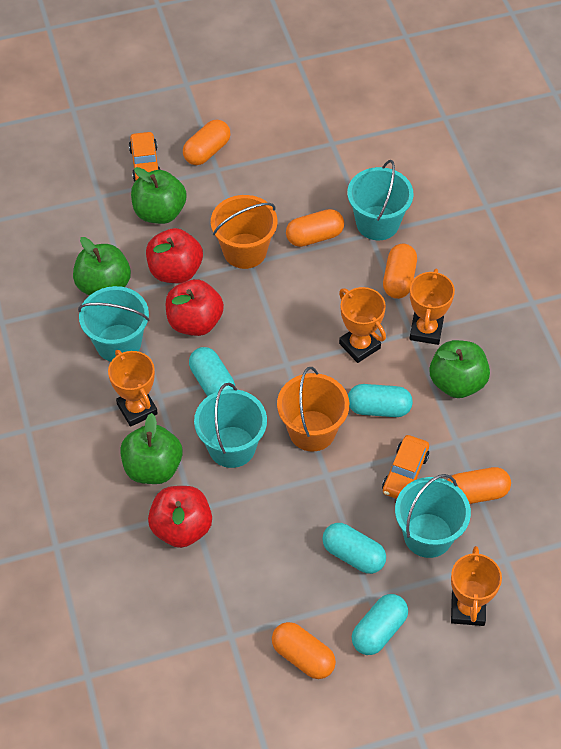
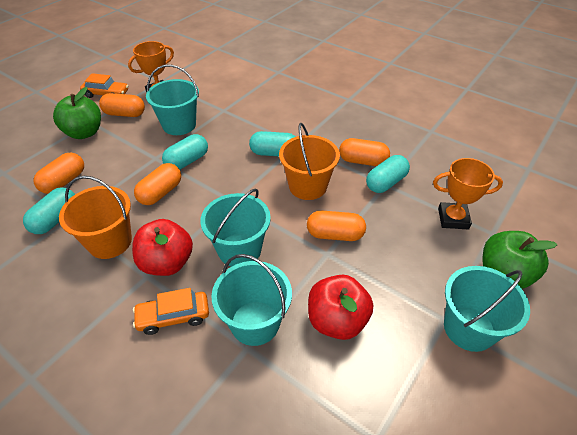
green apple: 4 -> 2
orange trophy: 4 -> 2
red apple: 3 -> 2

